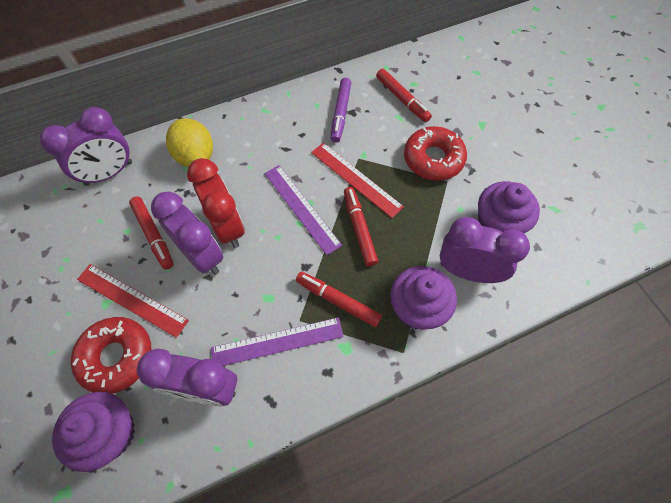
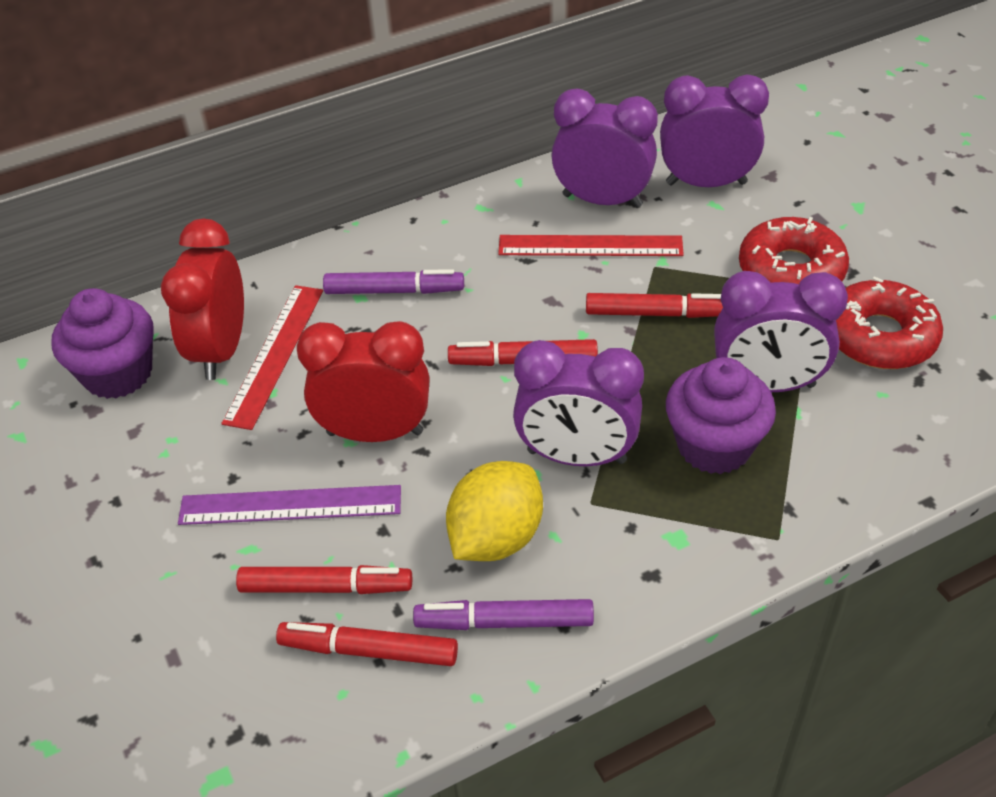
purple cupcake: 3 -> 2
purple marker: 1 -> 2
purple ruler: 2 -> 1
red clock: 1 -> 2

